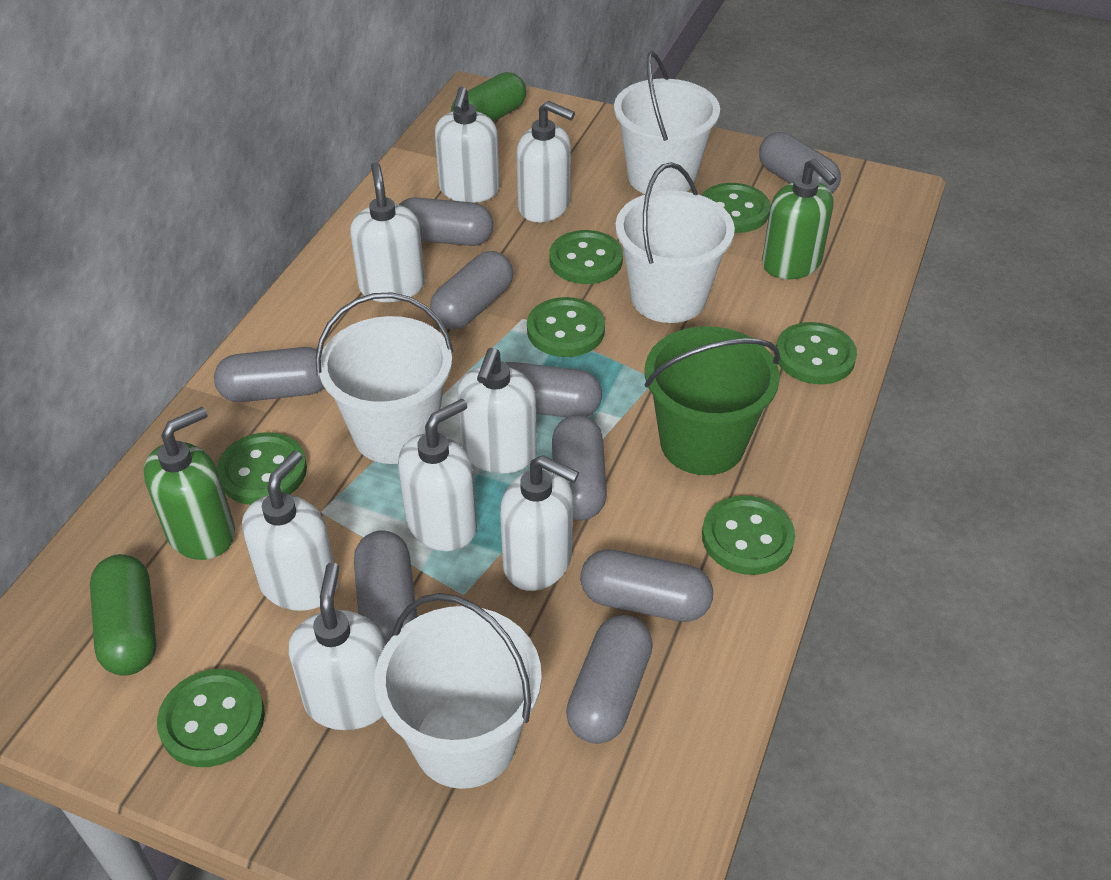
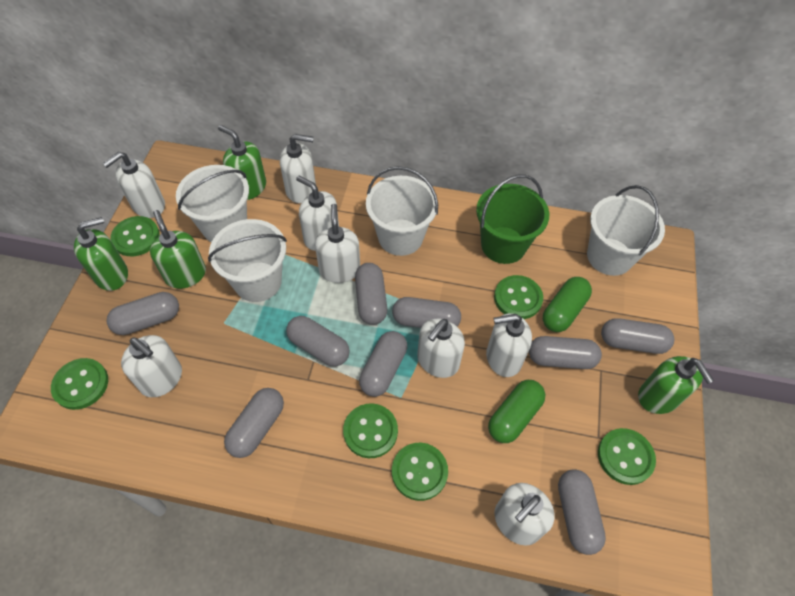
green button: 7 -> 6
green soap dispenser: 2 -> 4

